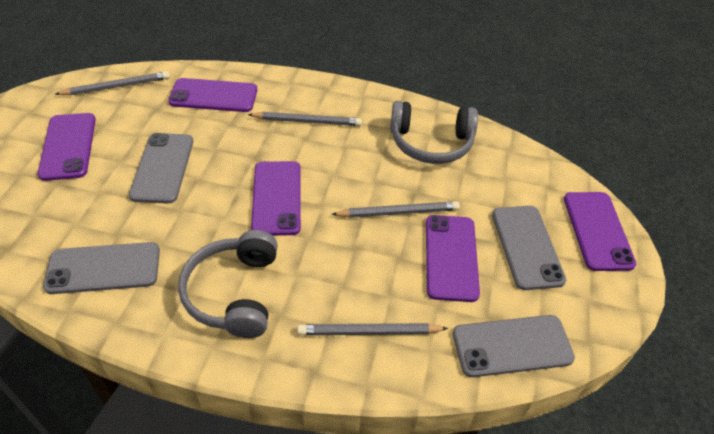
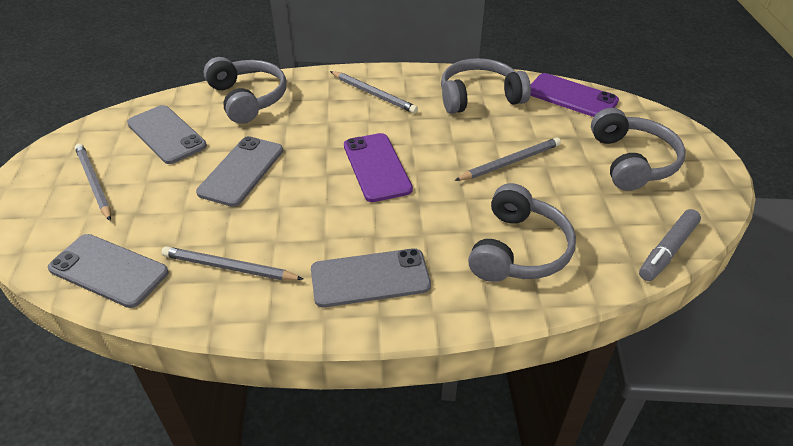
grey headphones: 2 -> 4
grey marker: 0 -> 1
purple phone: 5 -> 2

